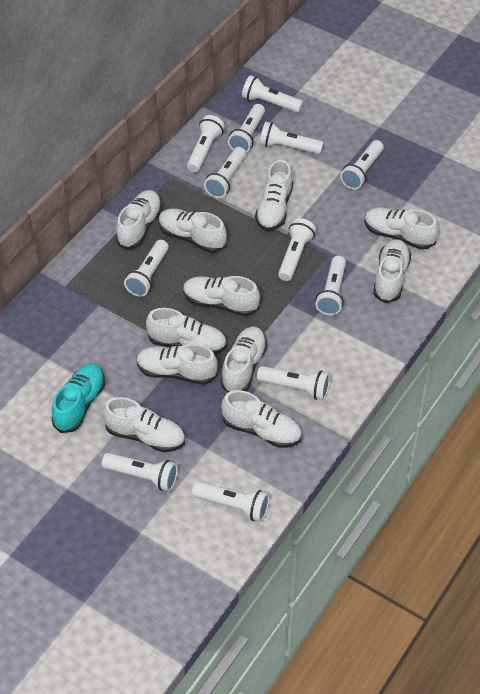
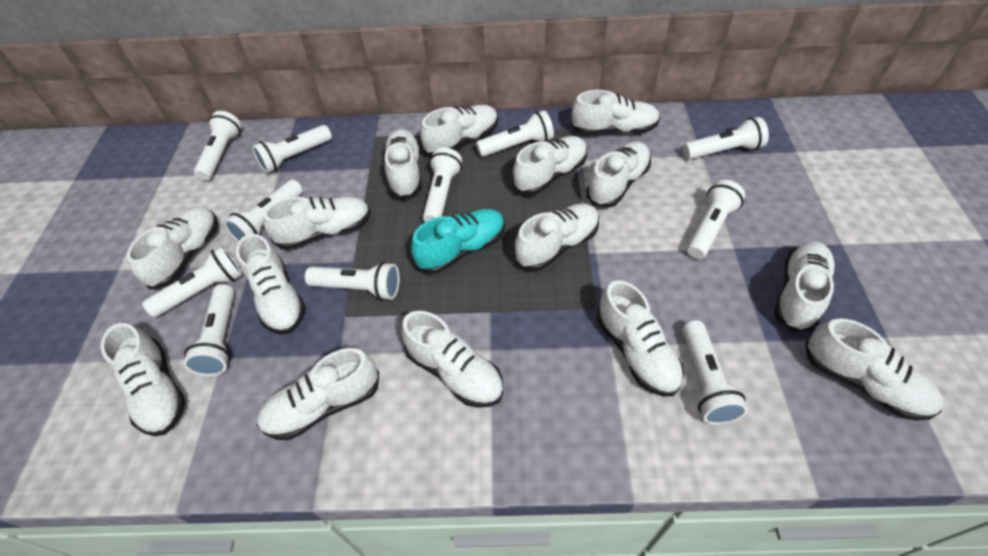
white flashlight: 12 -> 11
white shoe: 11 -> 15

